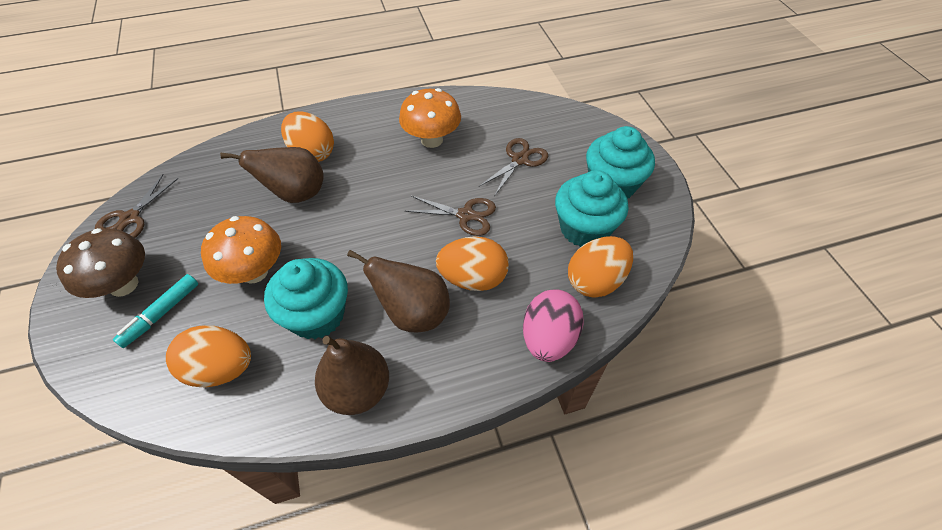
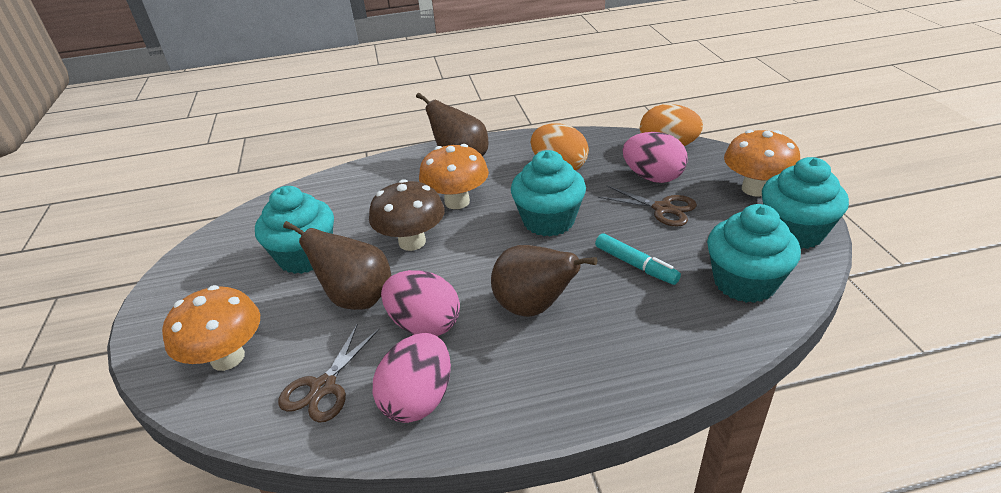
brown scissors: 3 -> 2
orange egg: 4 -> 2
orange mushroom: 2 -> 3
pink egg: 1 -> 3
turquoise cupcake: 3 -> 4

